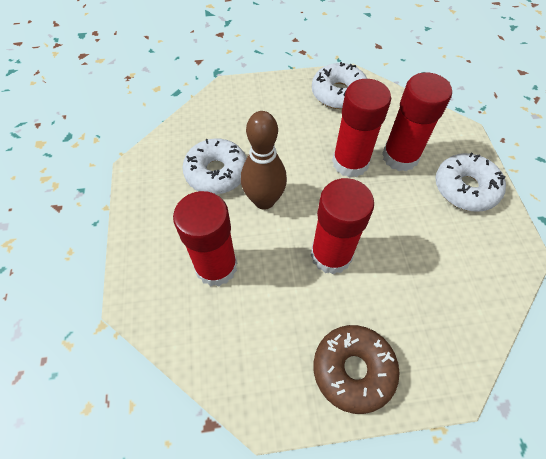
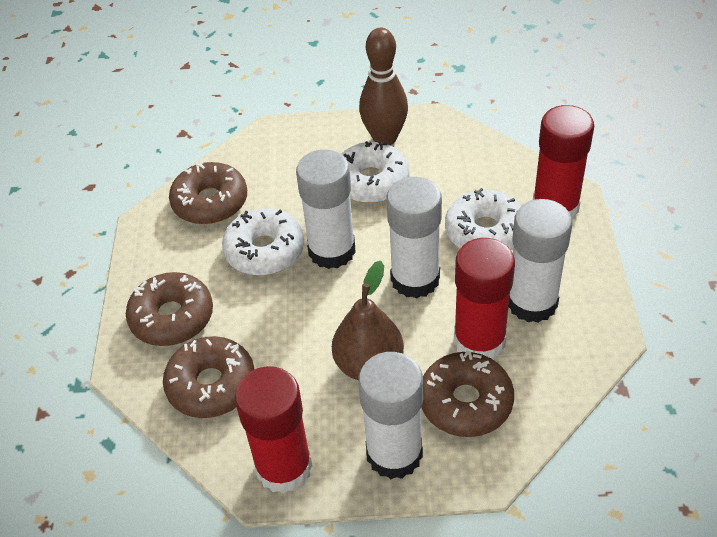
brown donut: 1 -> 4
brown pear: 0 -> 1
red glue stick: 4 -> 3
white glue stick: 0 -> 4

